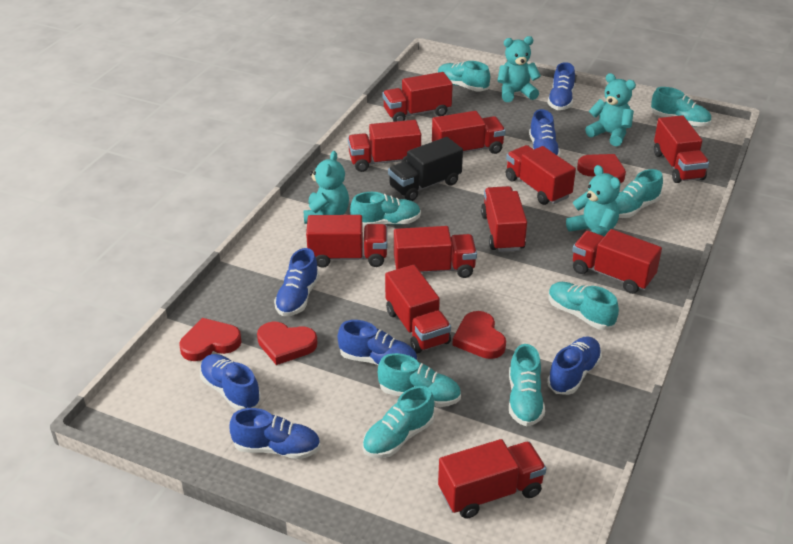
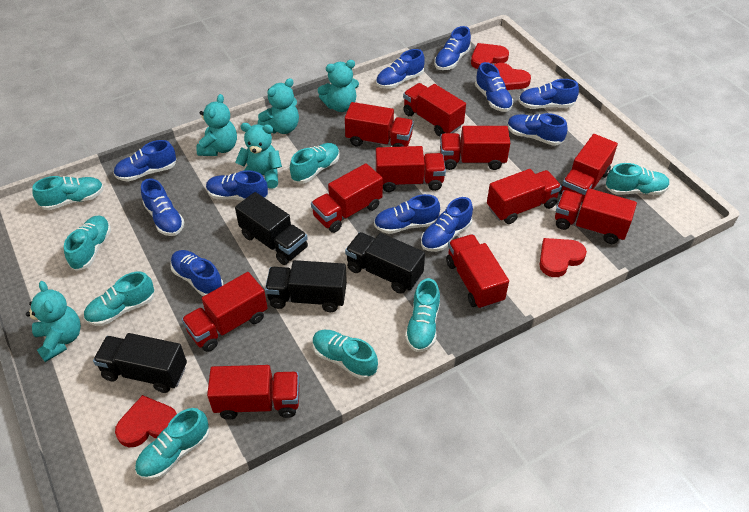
black truck: 1 -> 4
blue shoe: 7 -> 11
turquoise teddy bear: 4 -> 5

